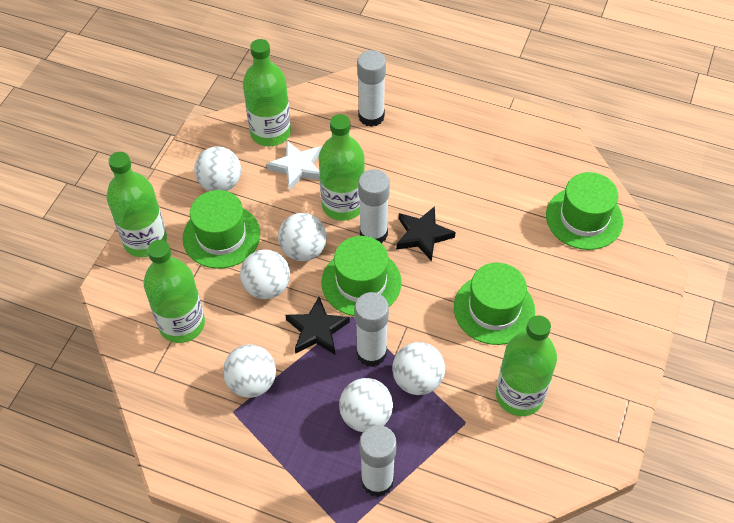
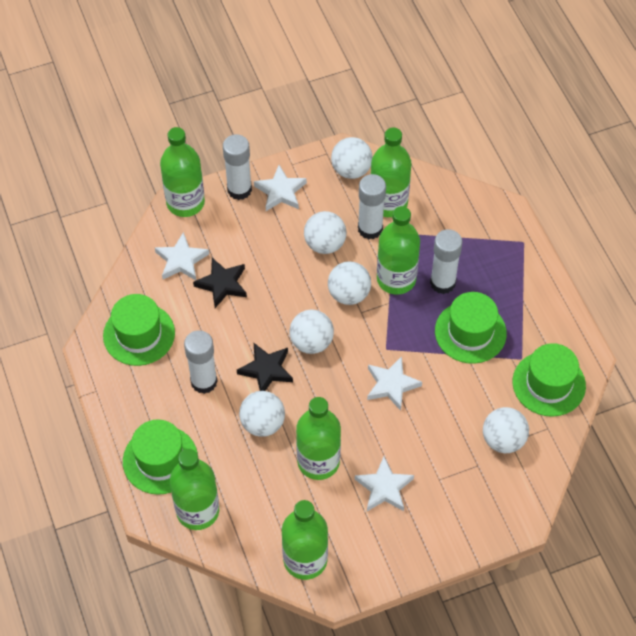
green bottle: 5 -> 6
white star: 1 -> 4

